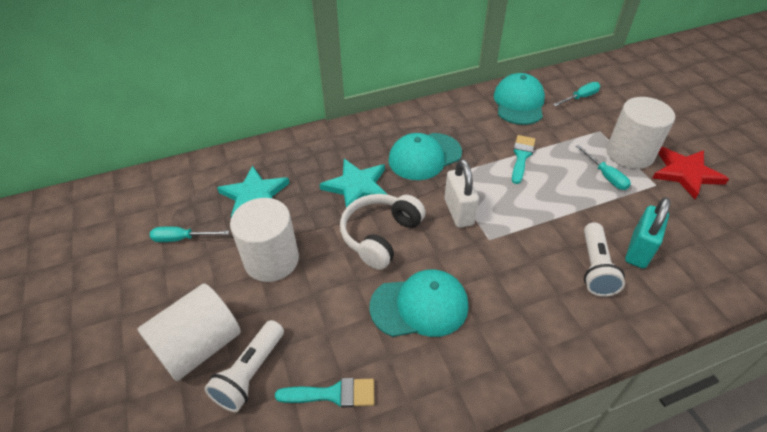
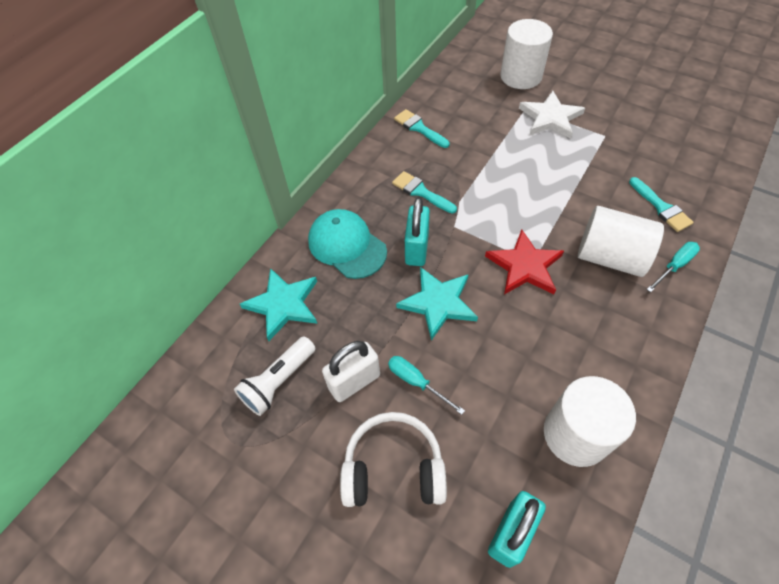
turquoise brush: 2 -> 3
turquoise cap: 3 -> 1
turquoise padlock: 1 -> 2
turquoise screwdriver: 3 -> 2
white flashlight: 2 -> 1
white star: 0 -> 1

